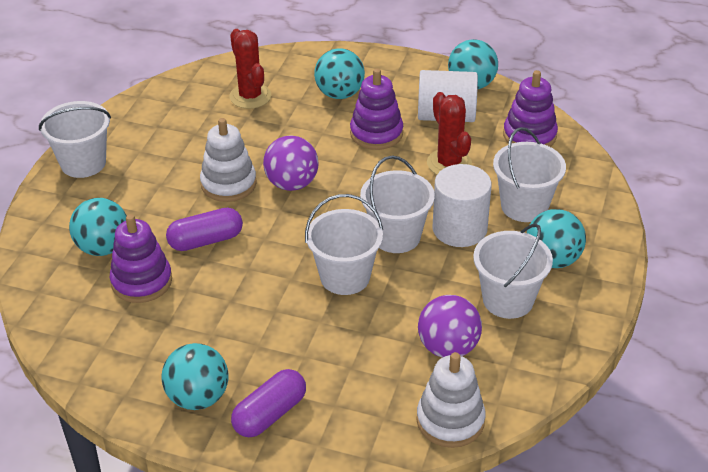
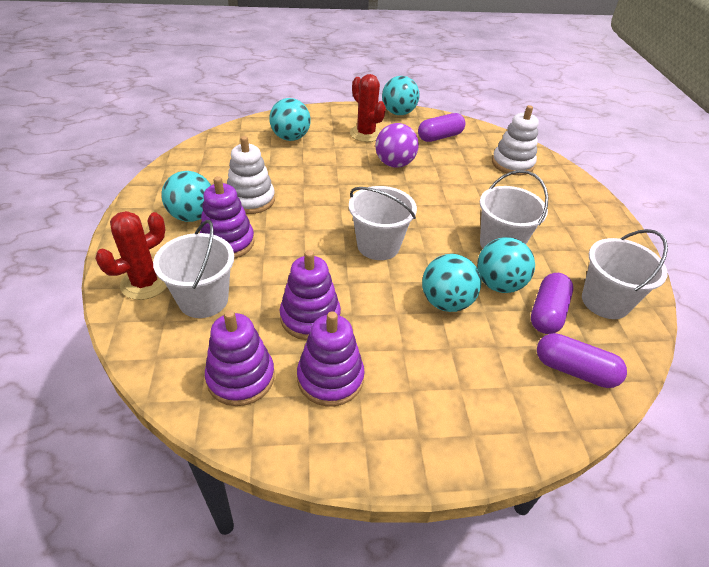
purple ball: 2 -> 1
purple capsule: 2 -> 3
purple stacking toy: 3 -> 4
white bucket: 5 -> 4
white cylinder: 2 -> 0

